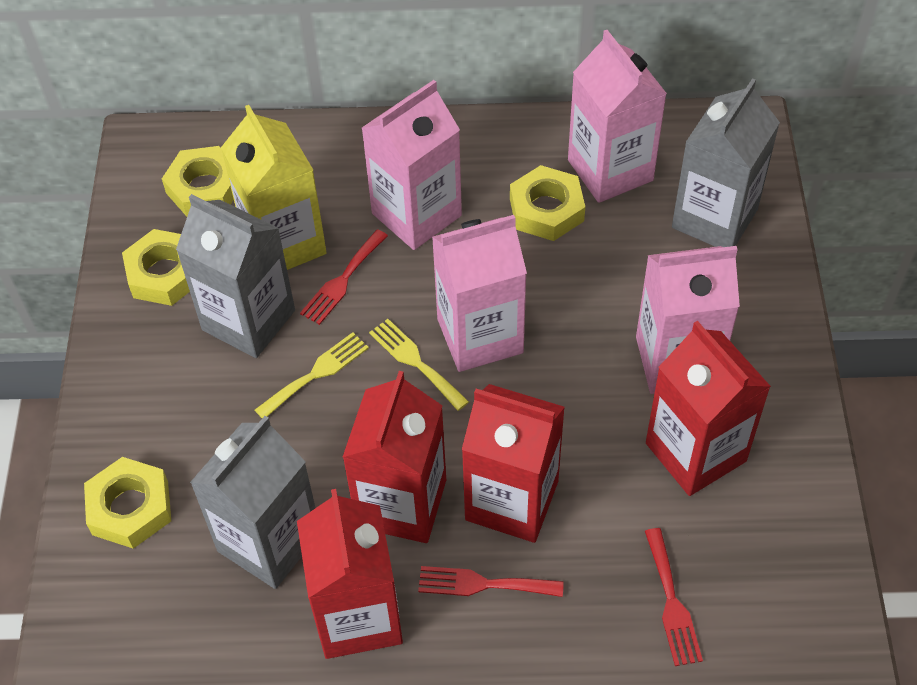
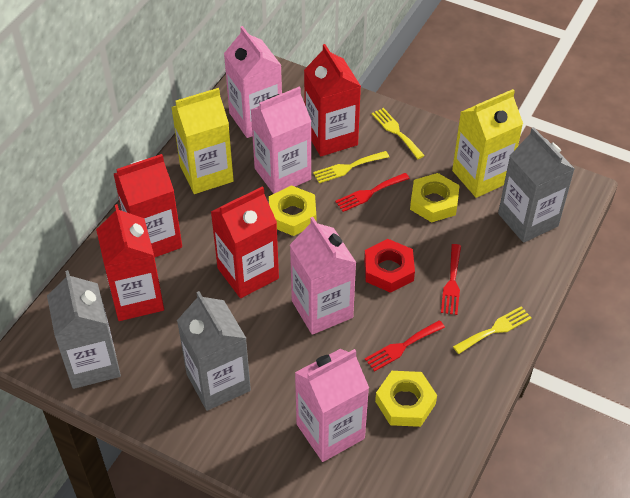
red nut: 0 -> 1
yellow carton: 1 -> 2
yellow fork: 2 -> 3
yellow nut: 4 -> 3

